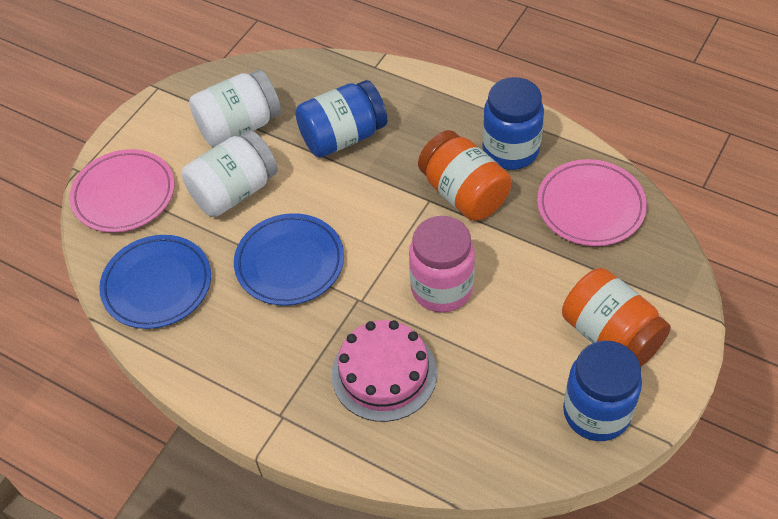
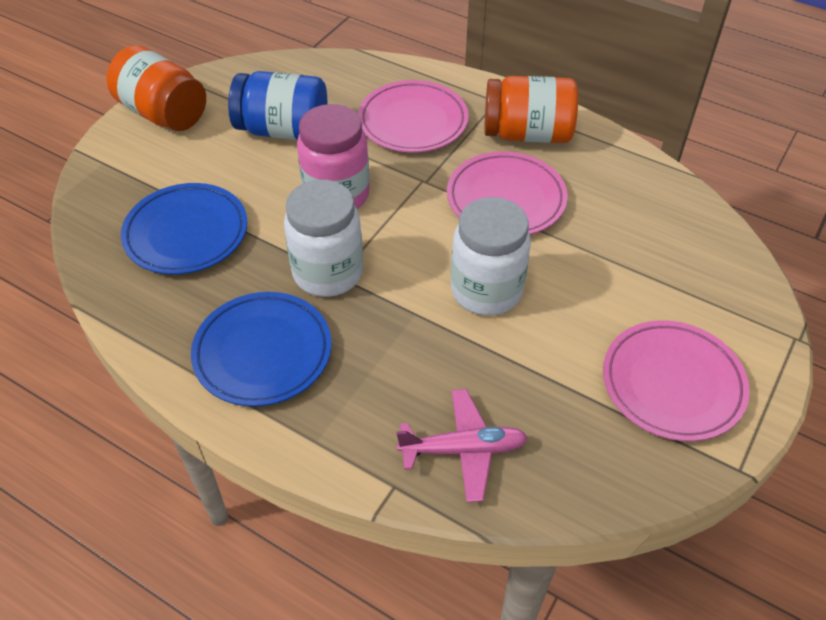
blue jar: 3 -> 1
pink cake: 1 -> 0
pink plane: 0 -> 1
pink plate: 2 -> 3

